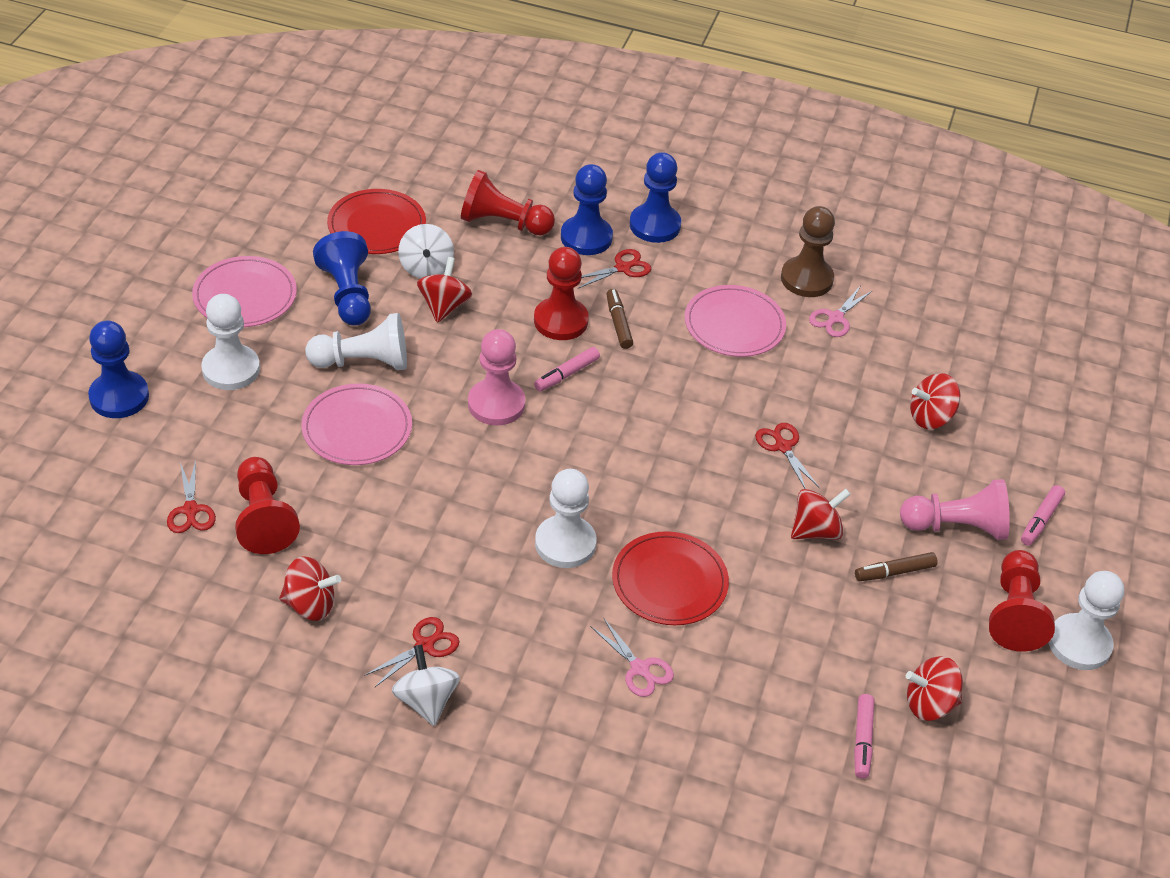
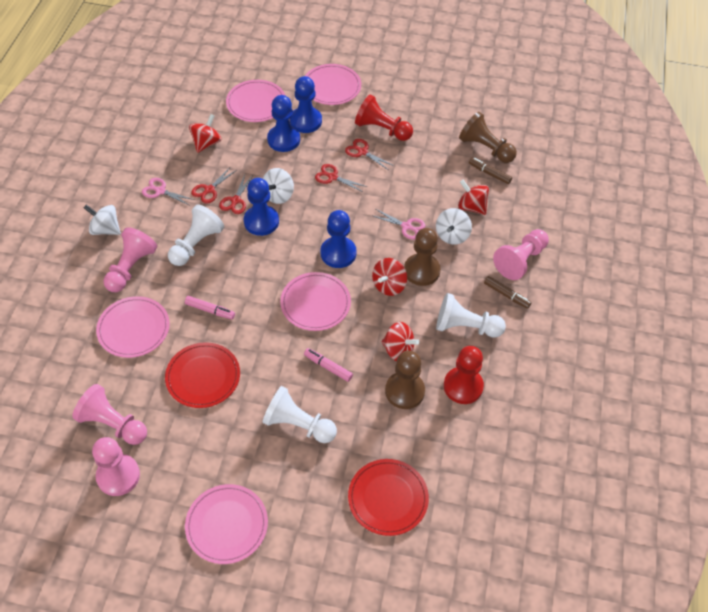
brown pawn: 1 -> 3
pink marker: 3 -> 2
pink pawn: 2 -> 4
pink plate: 3 -> 5
red pawn: 4 -> 2
red spinning top: 5 -> 4
white pawn: 4 -> 3
white spinning top: 2 -> 3

